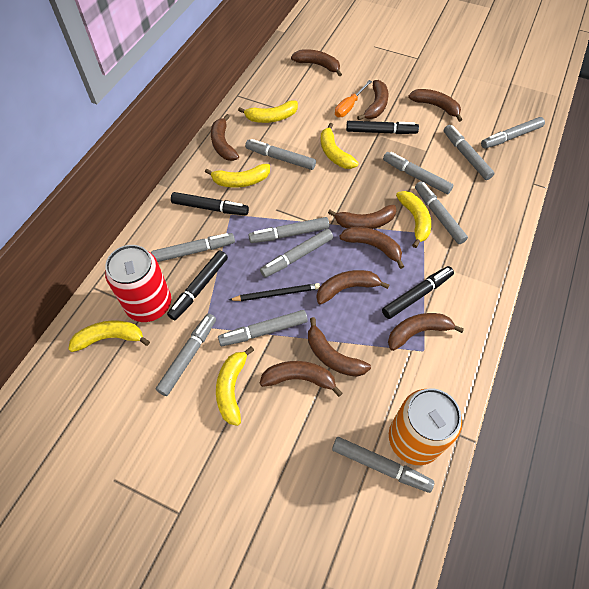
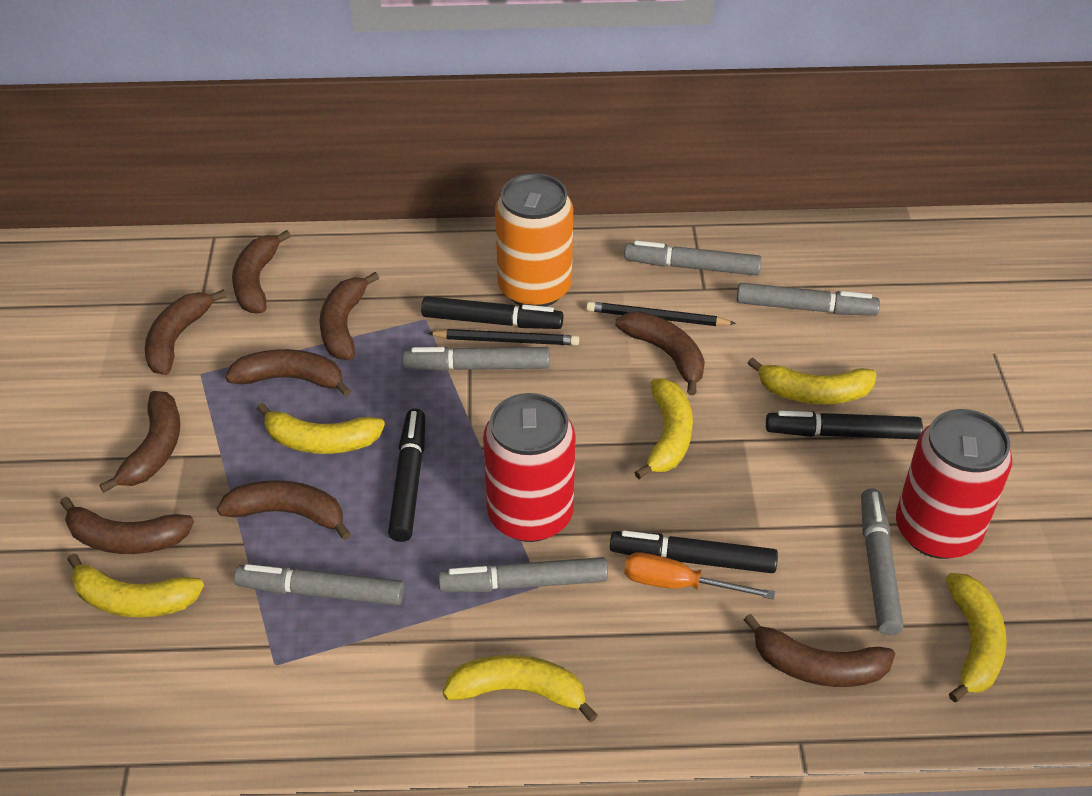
black pencil: 1 -> 2
brown banana: 10 -> 9
grey marker: 11 -> 6
red can: 1 -> 2

